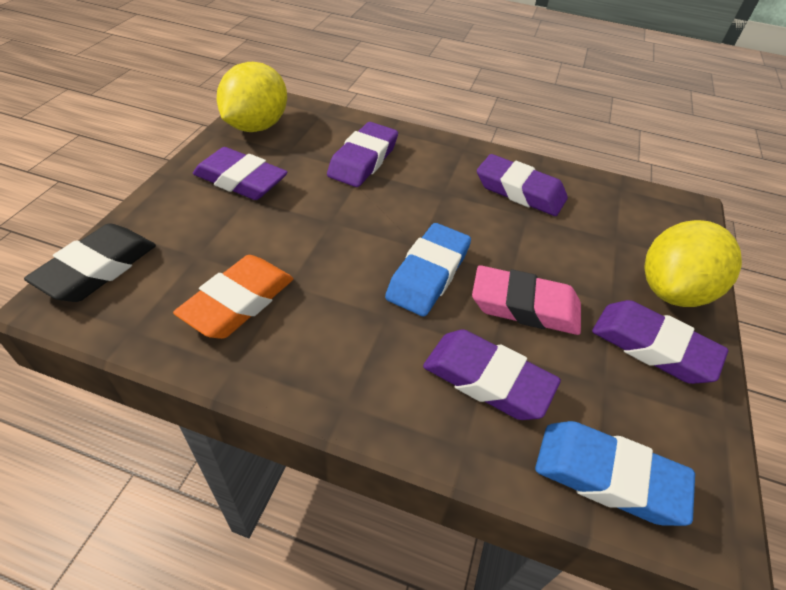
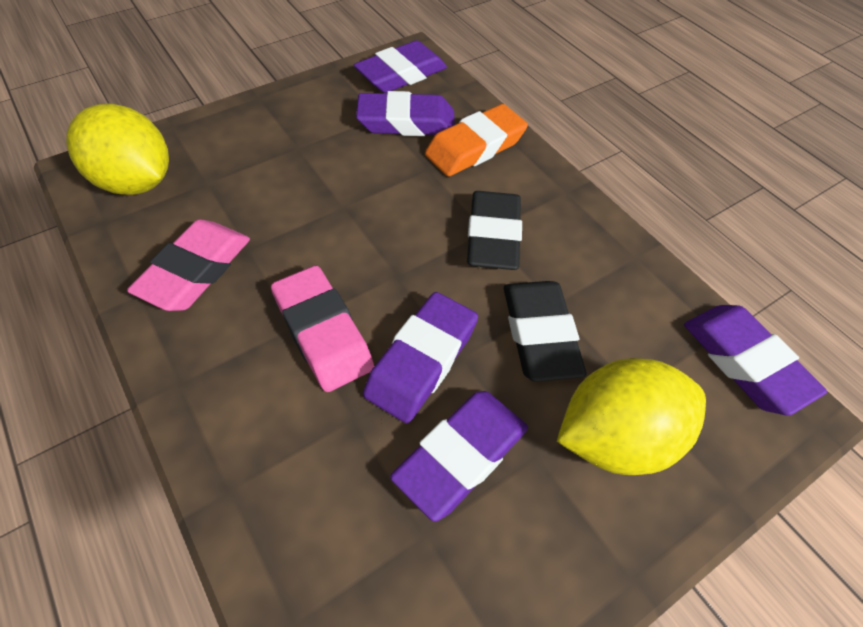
black eraser: 1 -> 2
blue eraser: 2 -> 0
pink eraser: 1 -> 2

